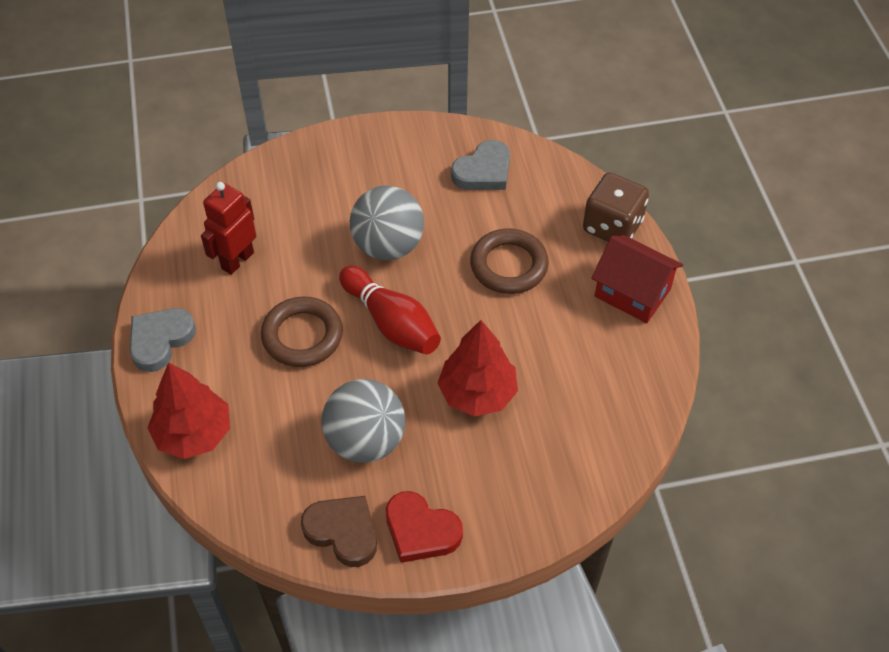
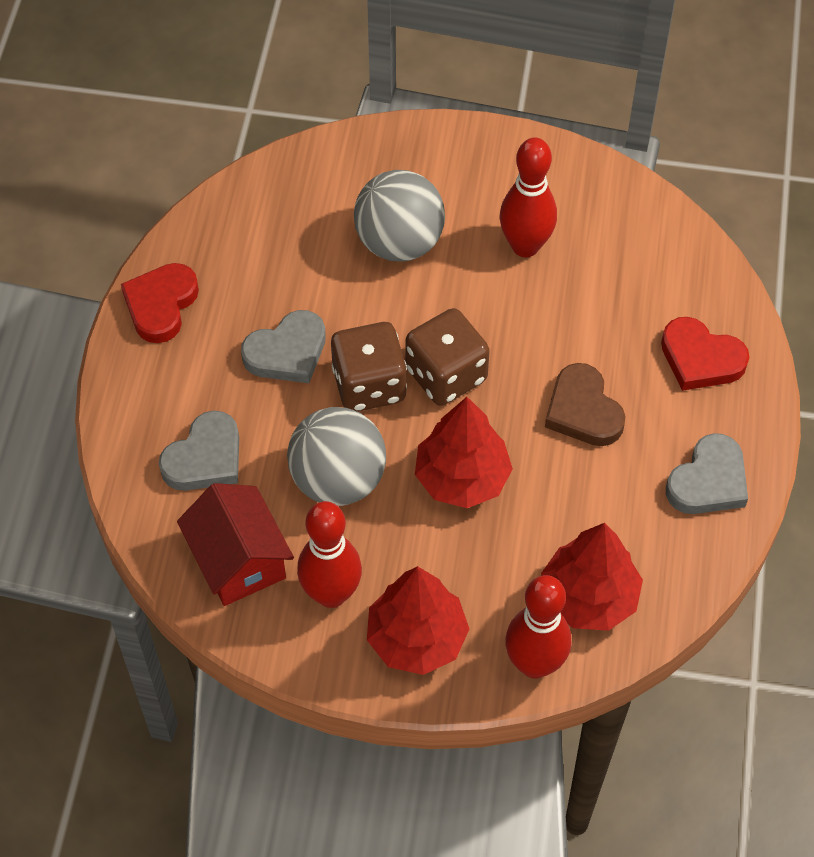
brown dice: 1 -> 2
brown ring: 2 -> 0
grey heart: 2 -> 3
red bowling pin: 1 -> 3
red heart: 1 -> 2
red robot: 1 -> 0
red tree: 2 -> 3

